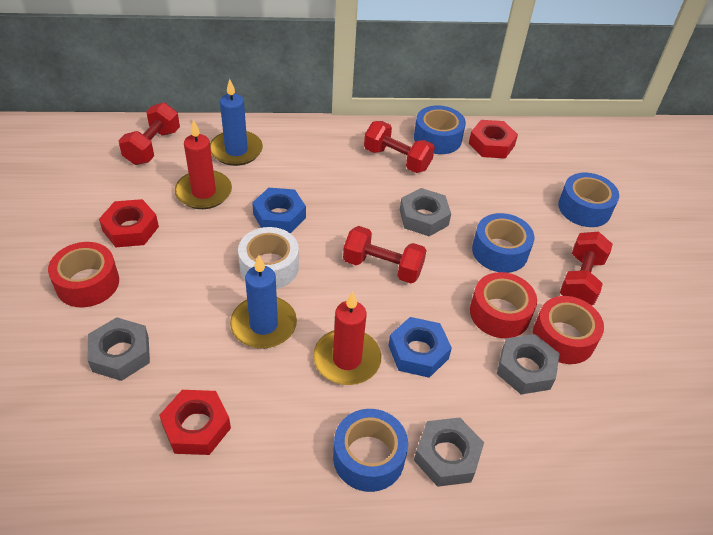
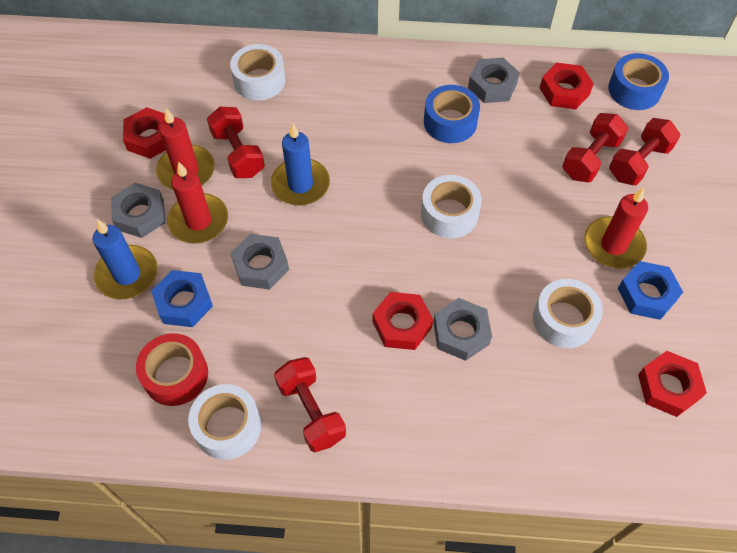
blue tape: 4 -> 2
red candle: 2 -> 3
red nut: 3 -> 4
red tape: 3 -> 1
white tape: 1 -> 4

